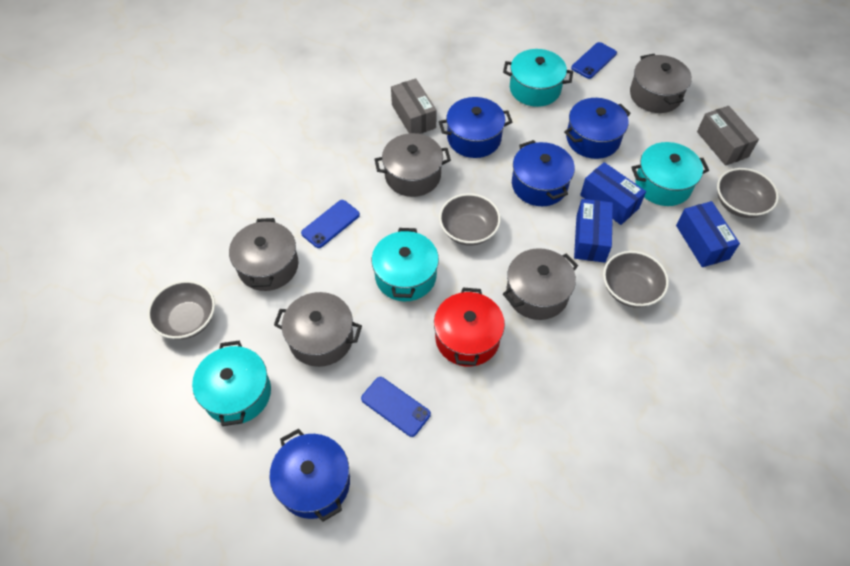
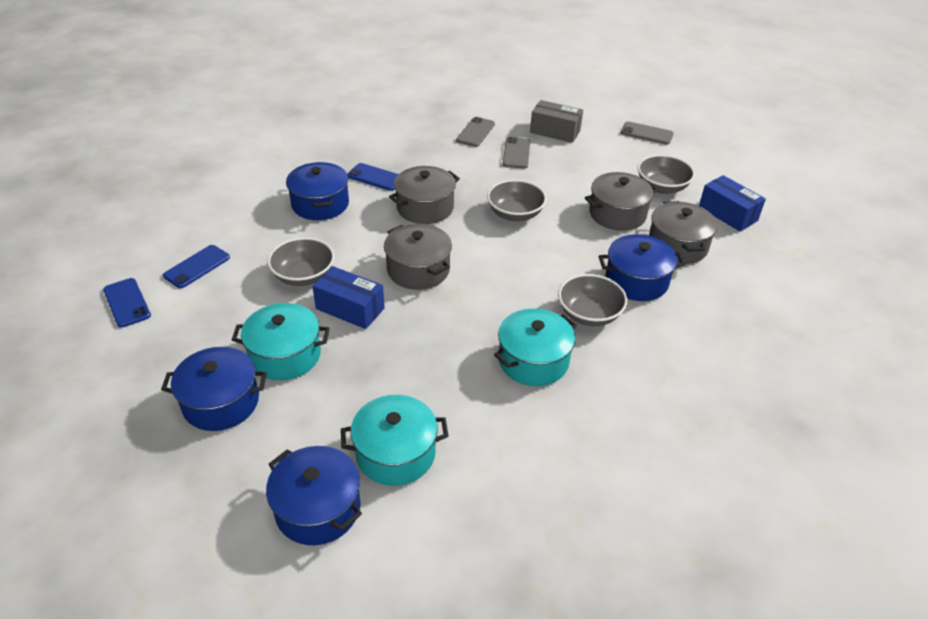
blue box: 3 -> 2
grey box: 2 -> 1
grey phone: 0 -> 3
grey pot: 5 -> 4
red pot: 1 -> 0
turquoise pot: 4 -> 3

